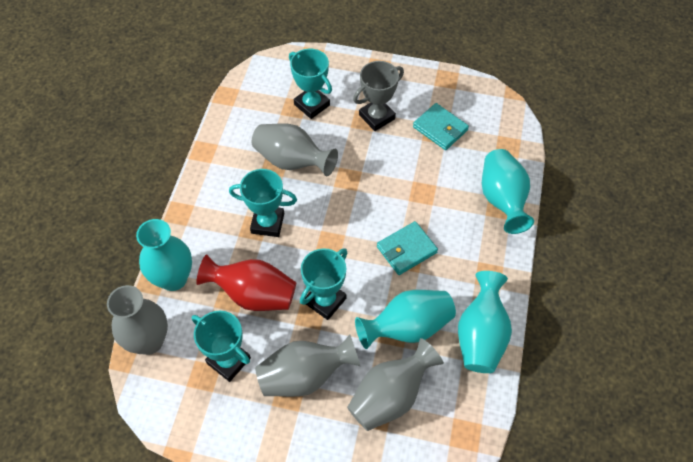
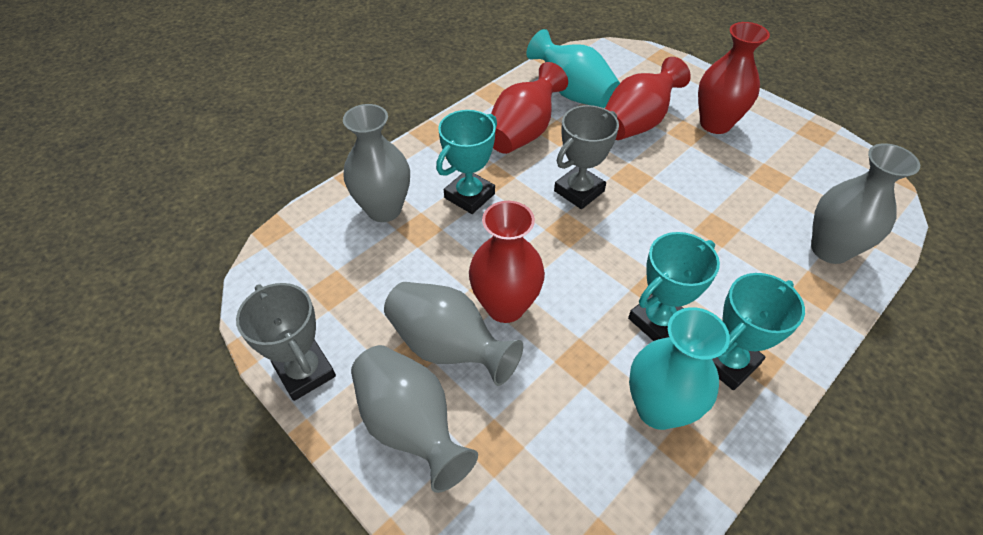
grey trophy: 1 -> 2
red vase: 1 -> 4
turquoise trophy: 4 -> 3
turquoise vase: 4 -> 2
turquoise wallet: 2 -> 0

